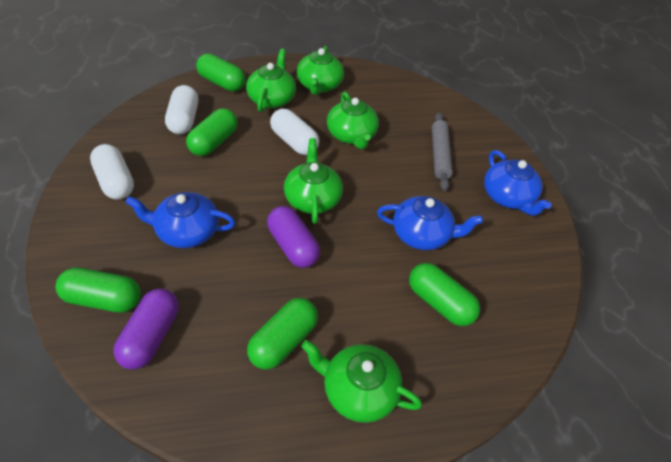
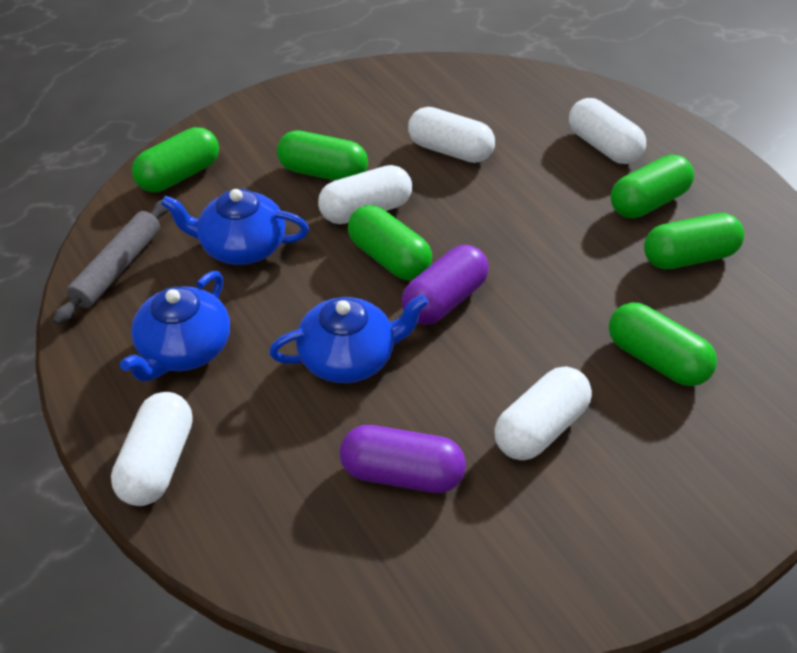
green capsule: 5 -> 6
green teapot: 5 -> 0
white capsule: 3 -> 5

